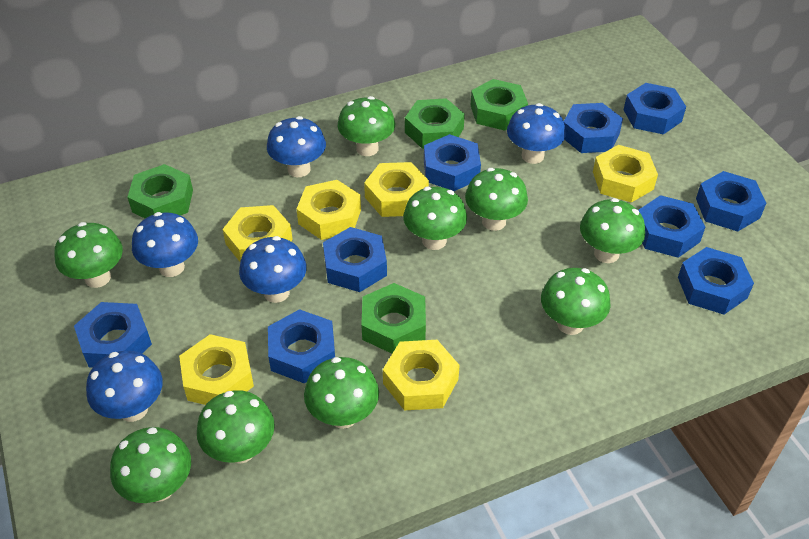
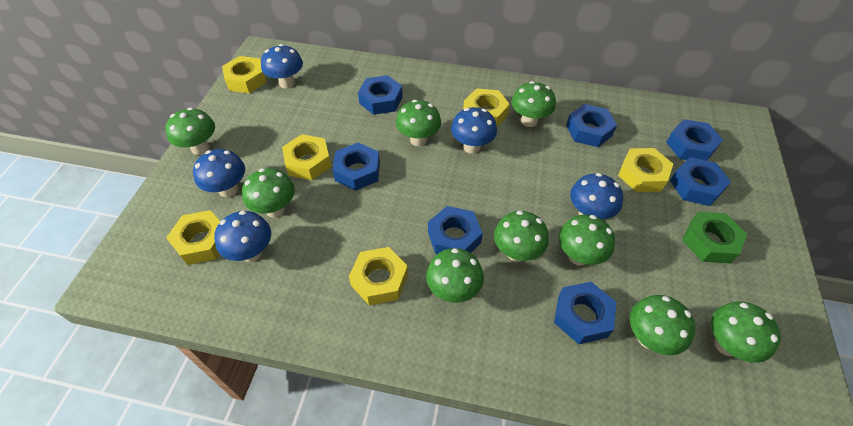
blue nut: 9 -> 7
green nut: 4 -> 1

